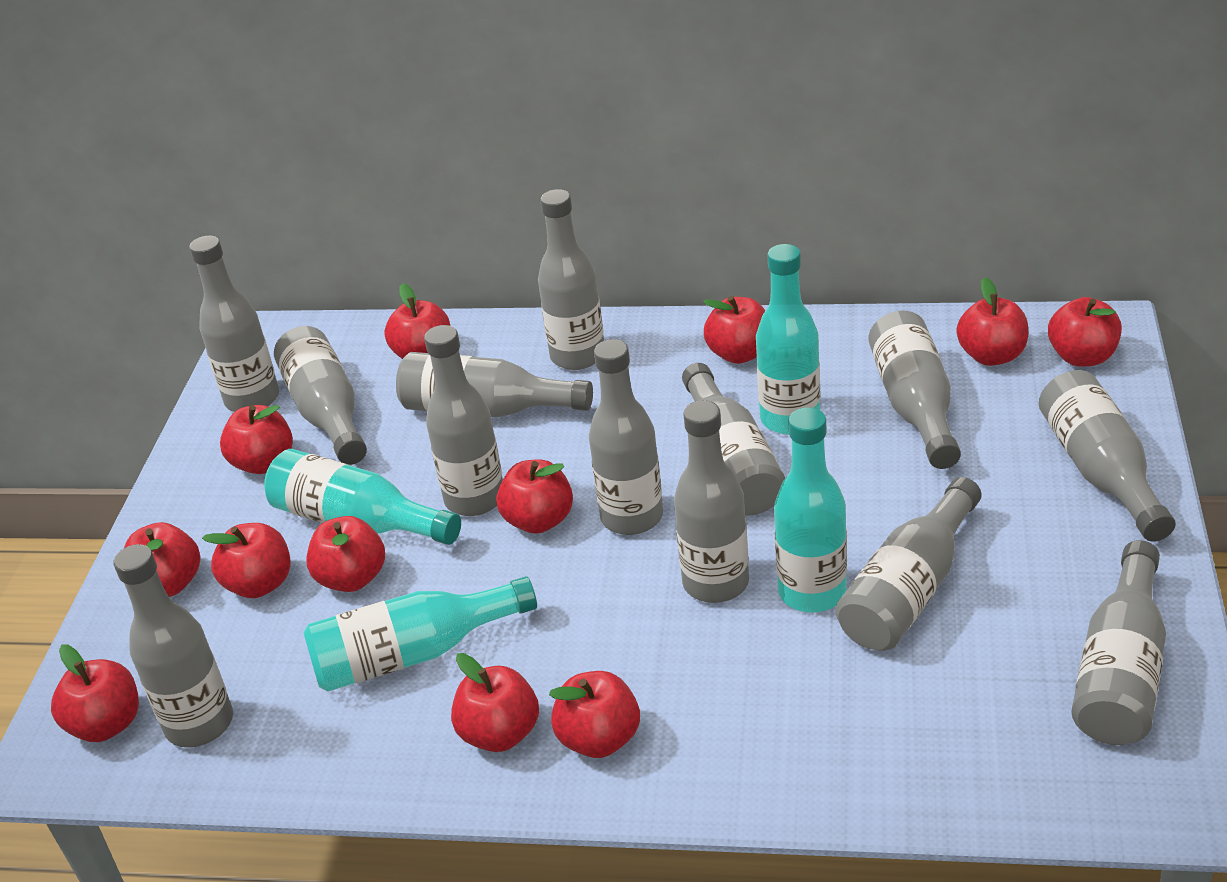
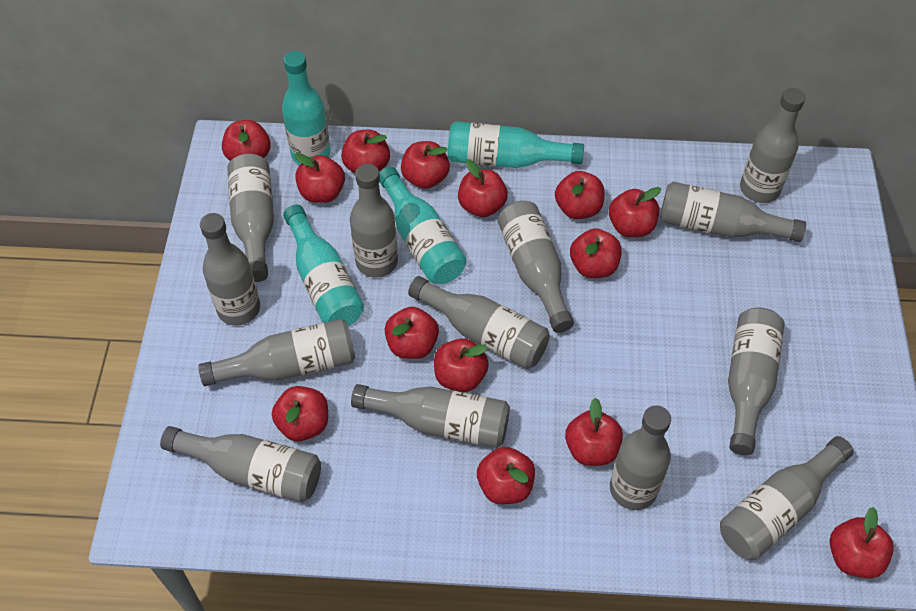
red apple: 12 -> 14

